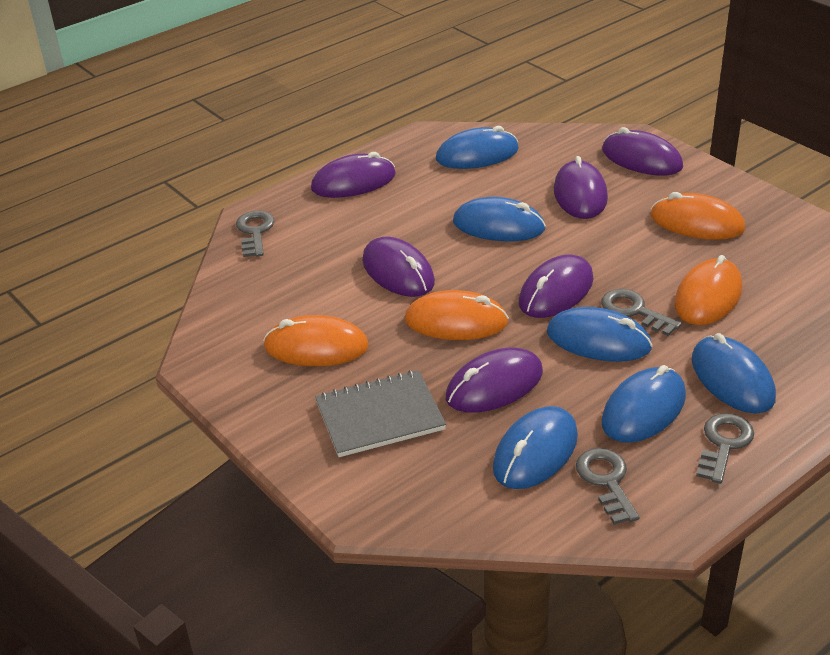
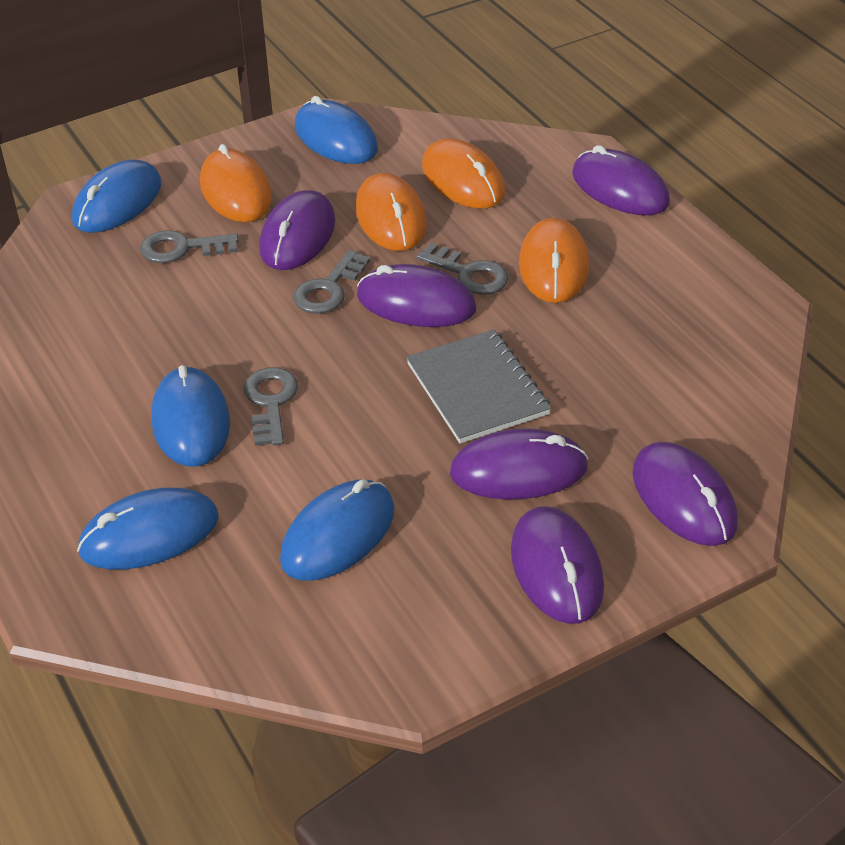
blue mouse: 6 -> 5

